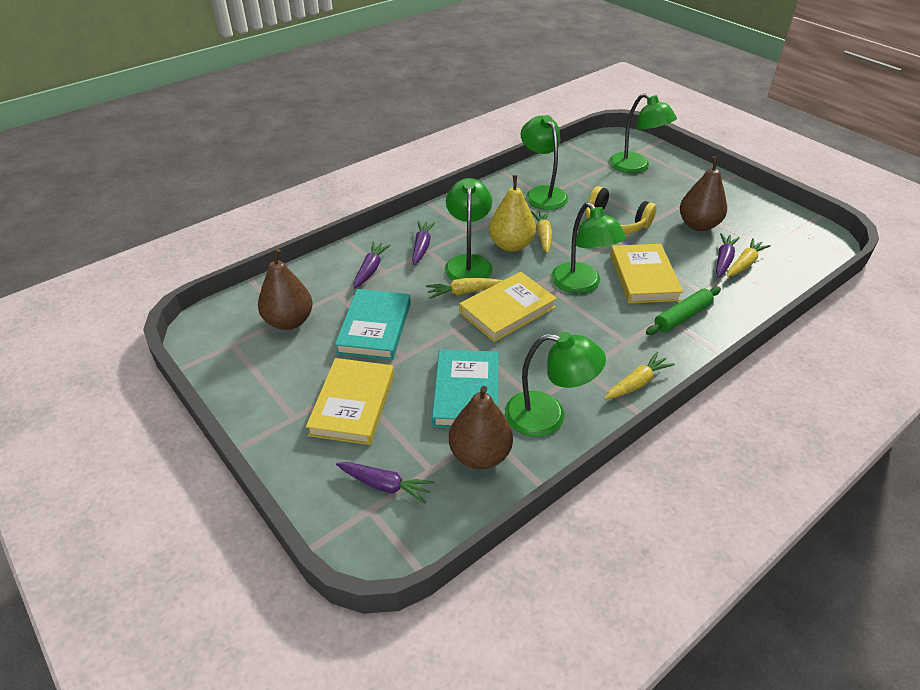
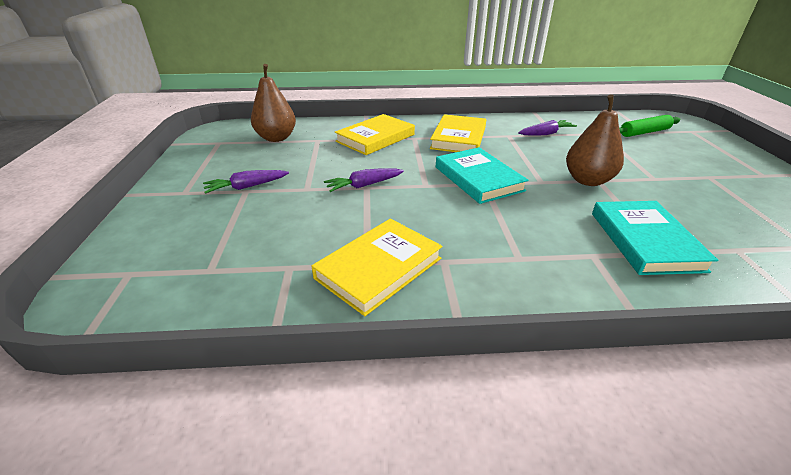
brown pear: 3 -> 2
green lamp: 5 -> 0
purple carrot: 4 -> 3
yellow carrot: 4 -> 0
yellow headphones: 1 -> 0
yellow pear: 1 -> 0

